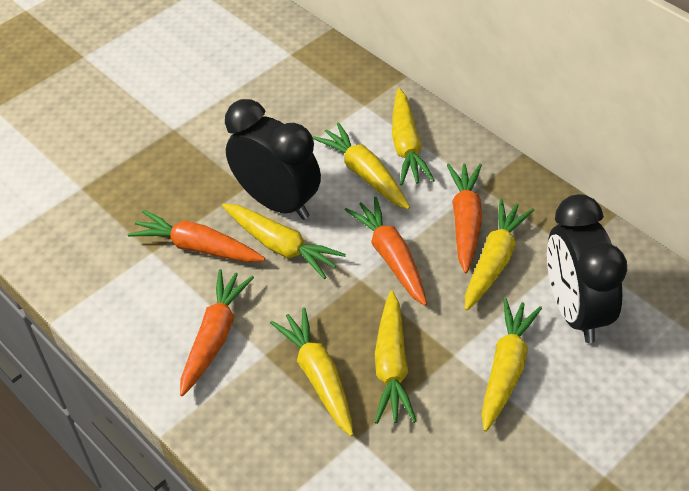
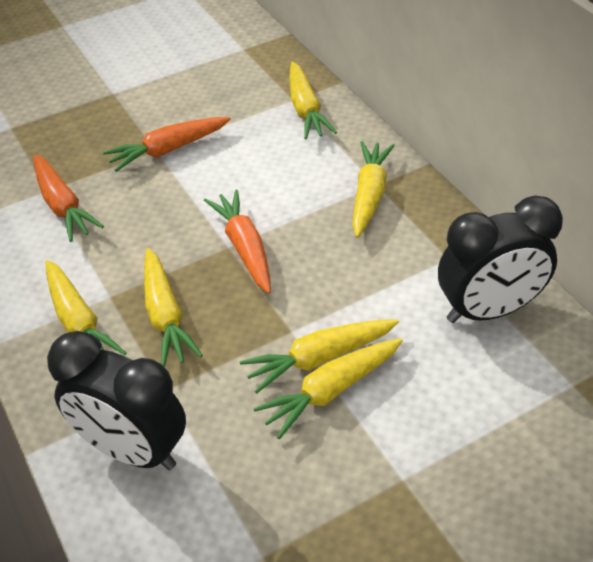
orange carrot: 4 -> 3
yellow carrot: 7 -> 6

